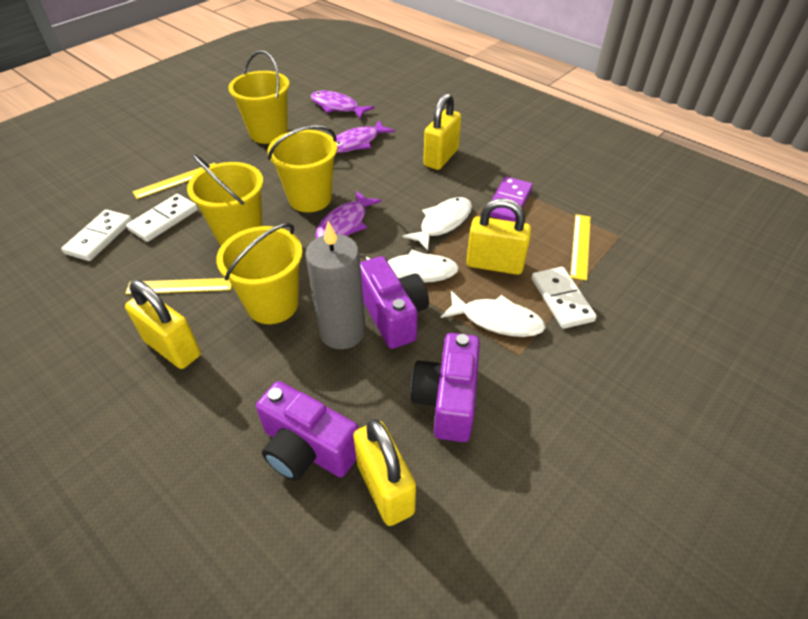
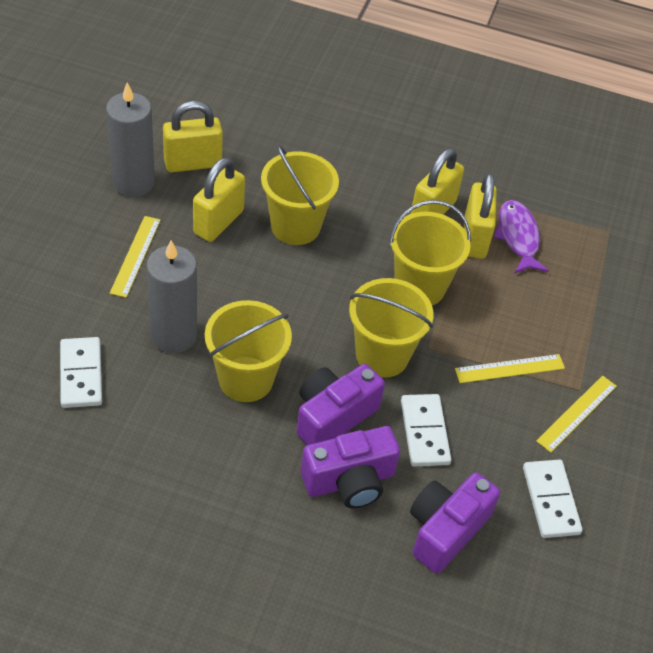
grey candle: 1 -> 2
purple domino: 1 -> 0
purple fish: 3 -> 1
white fish: 3 -> 0

